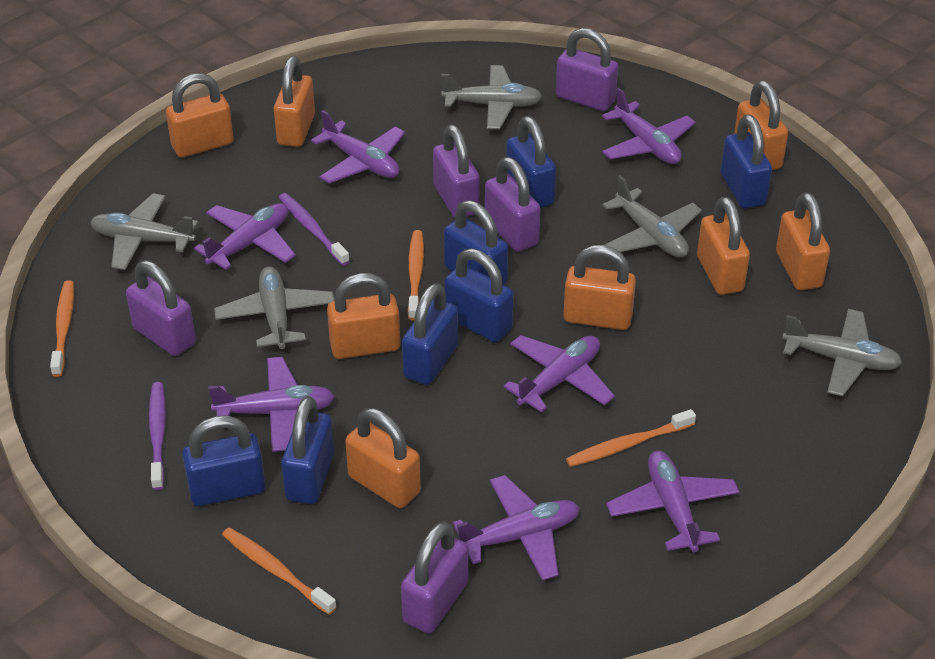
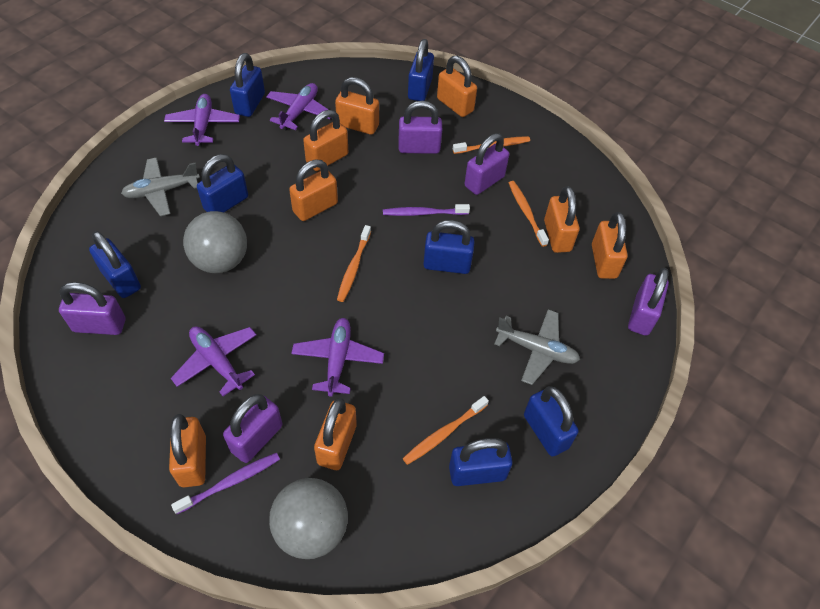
grey ball: 0 -> 2
grey plane: 5 -> 2
purple plane: 7 -> 4

